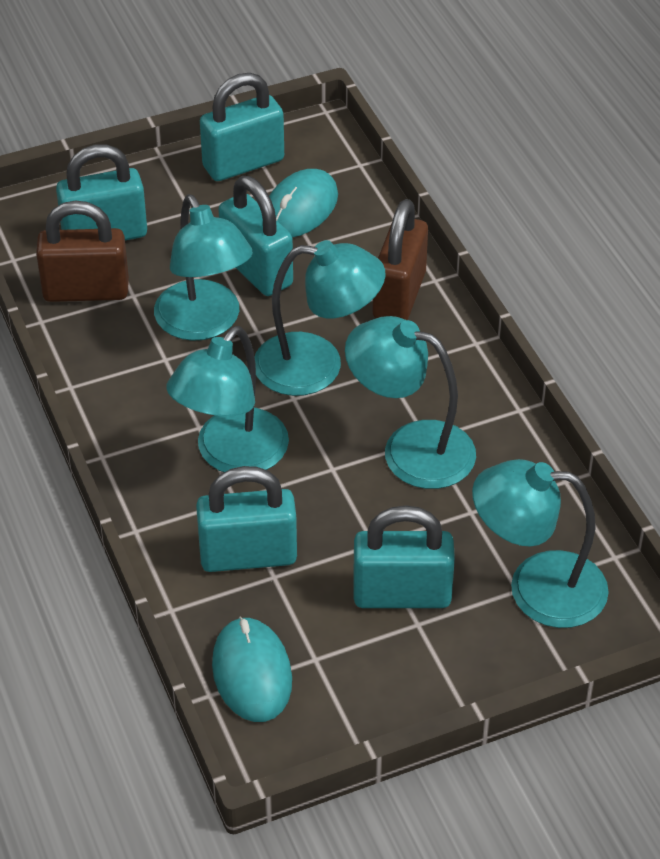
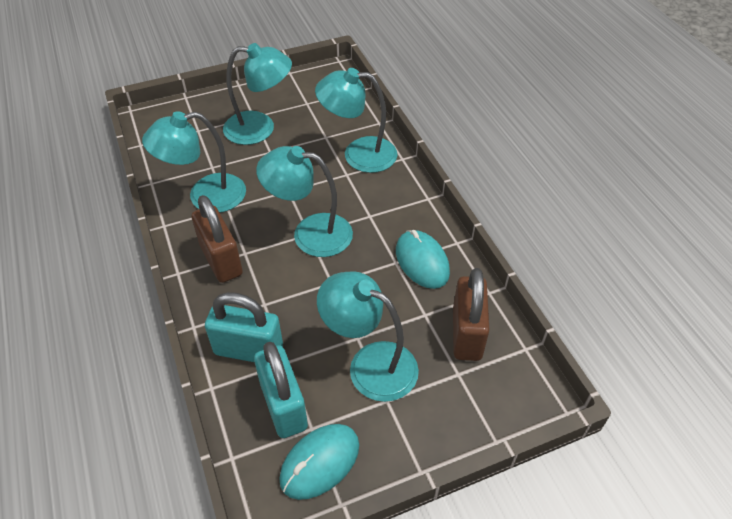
turquoise padlock: 5 -> 2

